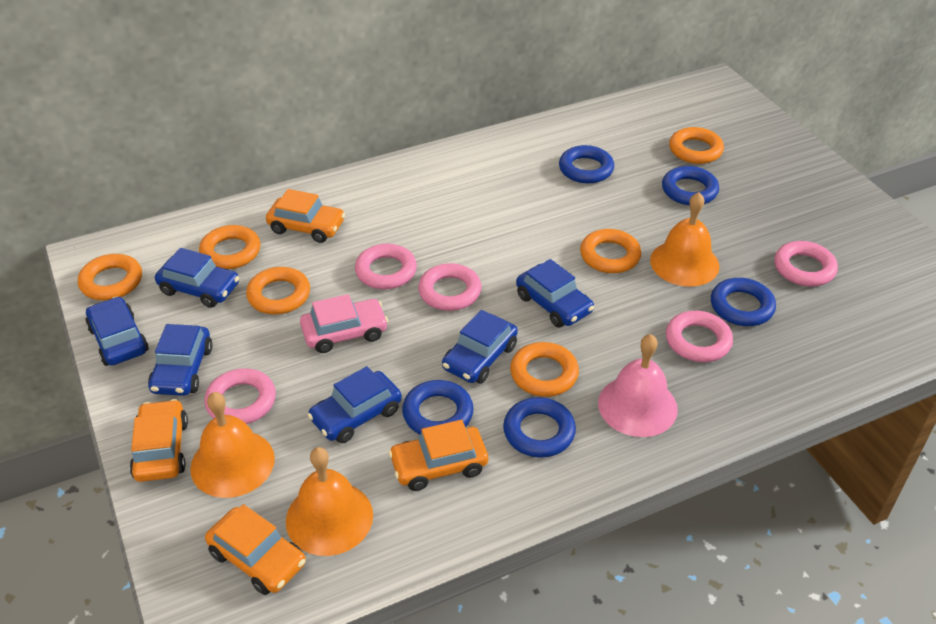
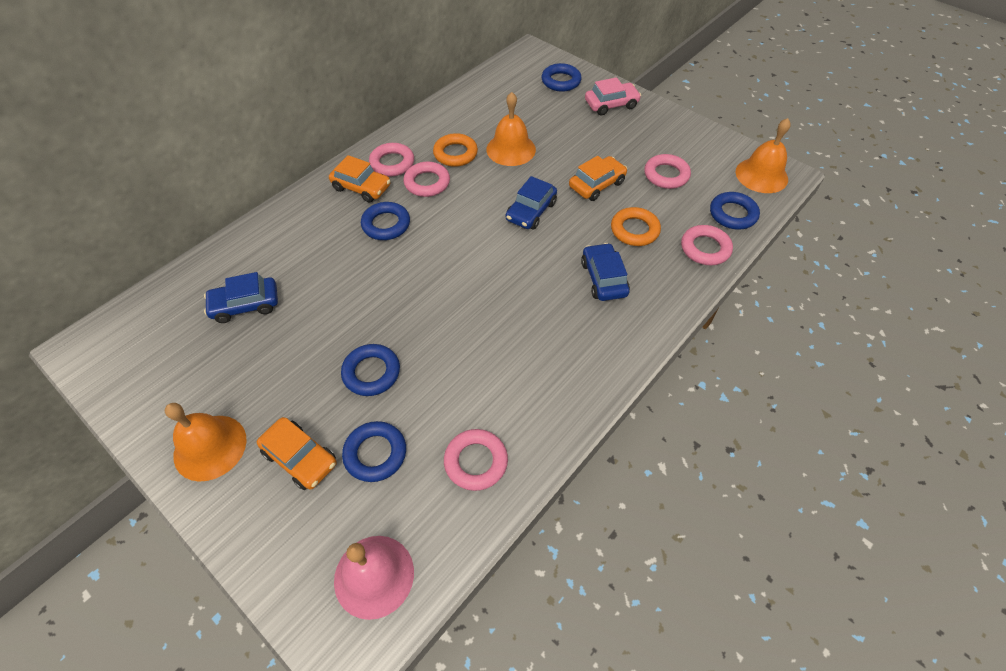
blue car: 6 -> 3
orange car: 4 -> 3
orange ring: 6 -> 2

